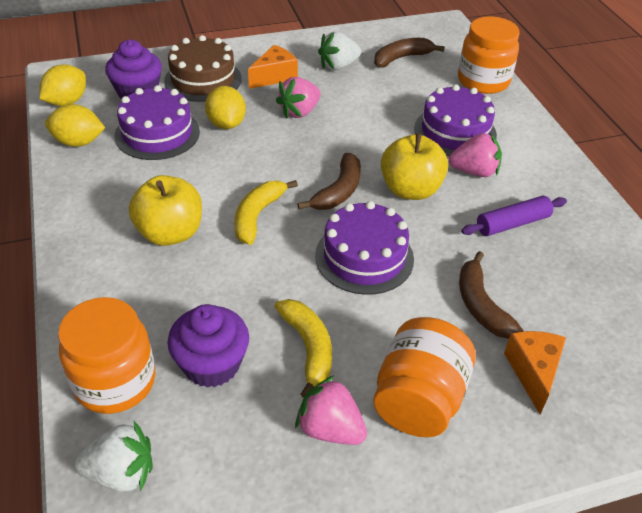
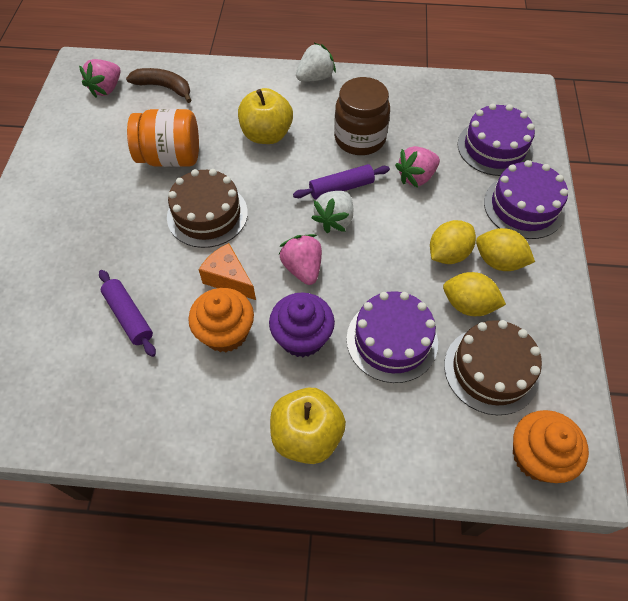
brown banana: 3 -> 1
brown cake: 1 -> 2
brown jar: 0 -> 1
orange cheese: 2 -> 1
orange cupcake: 0 -> 2
orange jar: 3 -> 1
purple cupcake: 2 -> 1
purple rolling pin: 1 -> 2
yellow banana: 2 -> 0

